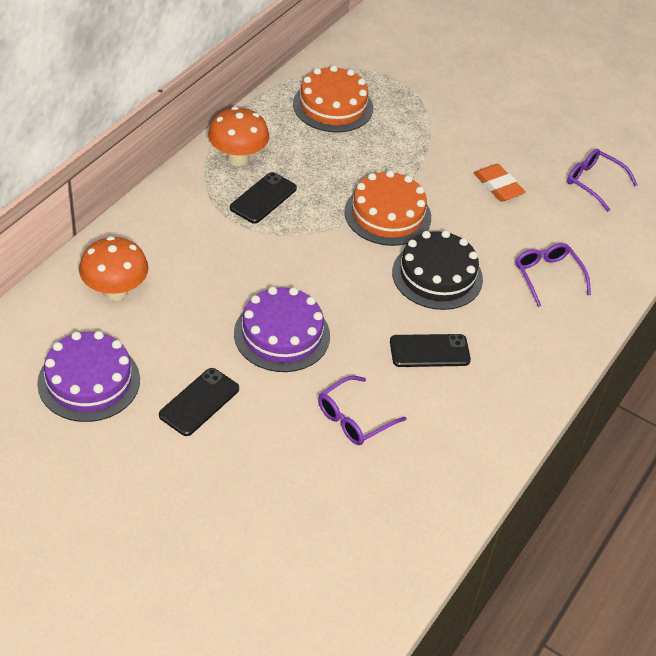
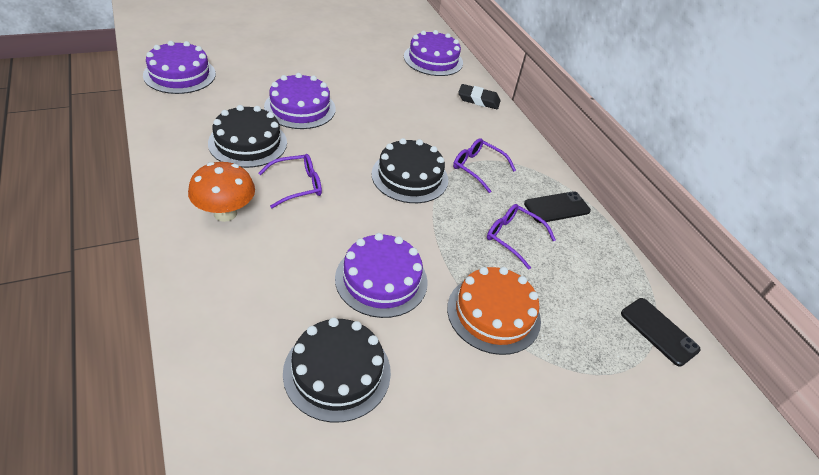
black cake: 1 -> 3
black eraser: 0 -> 1
black phone: 3 -> 2
orange cake: 2 -> 1
orange eraser: 1 -> 0
orange mushroom: 2 -> 1
purple cake: 2 -> 4

